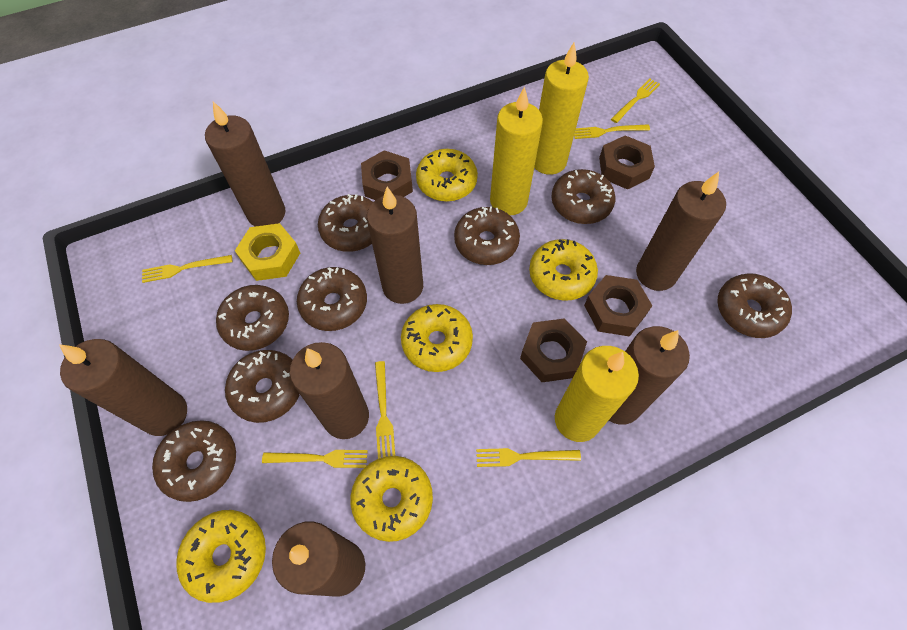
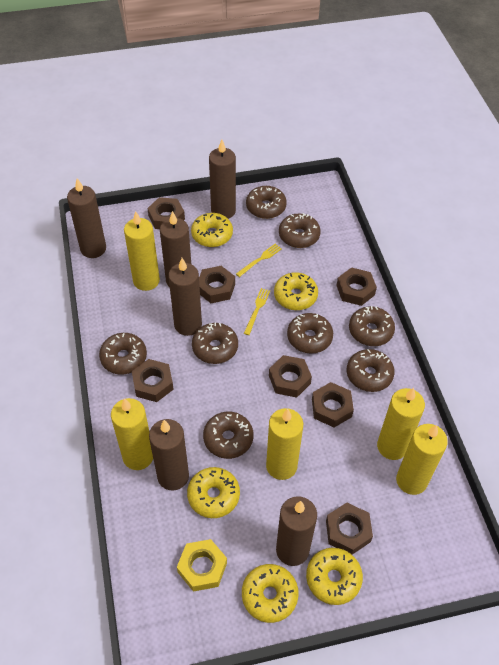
brown candle: 7 -> 6
brown nut: 4 -> 7
yellow candle: 3 -> 5
yellow fork: 6 -> 2

